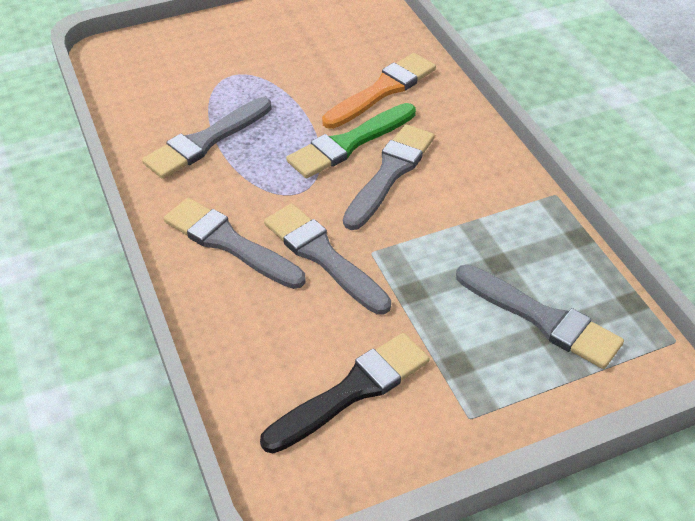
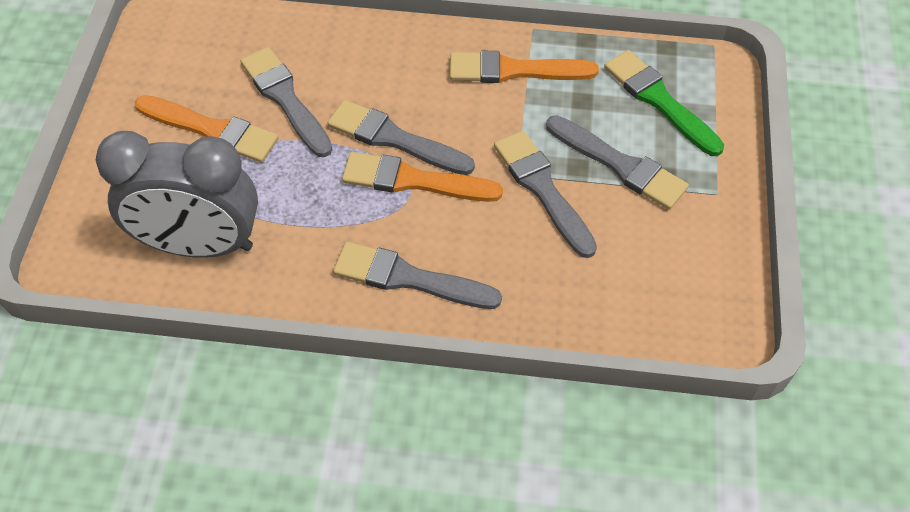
black brush: 1 -> 0
grey clock: 0 -> 1
orange brush: 1 -> 3

